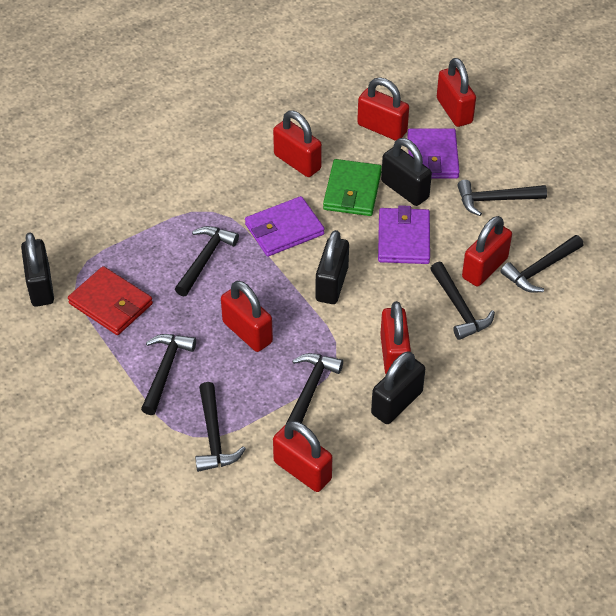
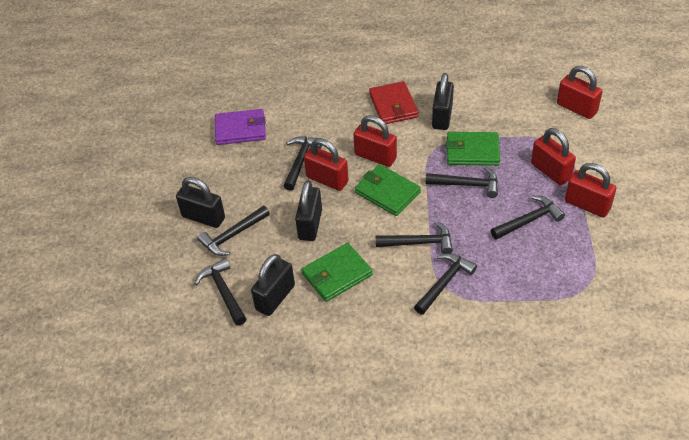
green wallet: 1 -> 3
purple wallet: 3 -> 1
red padlock: 7 -> 5

